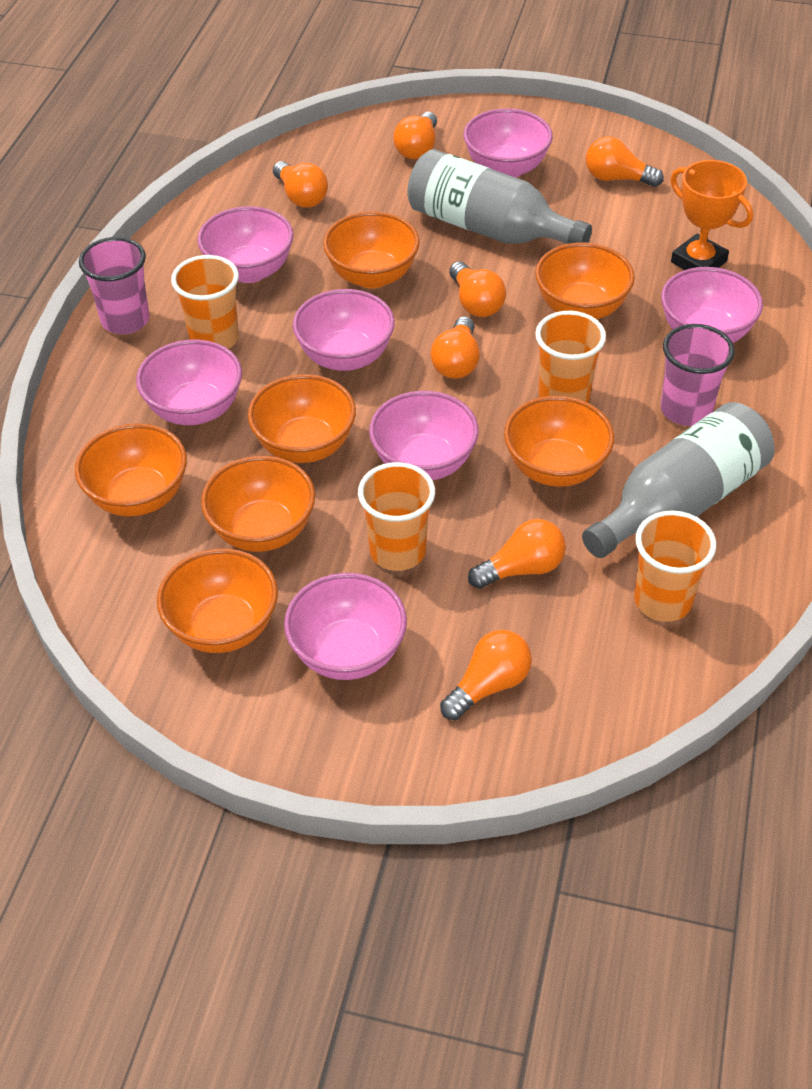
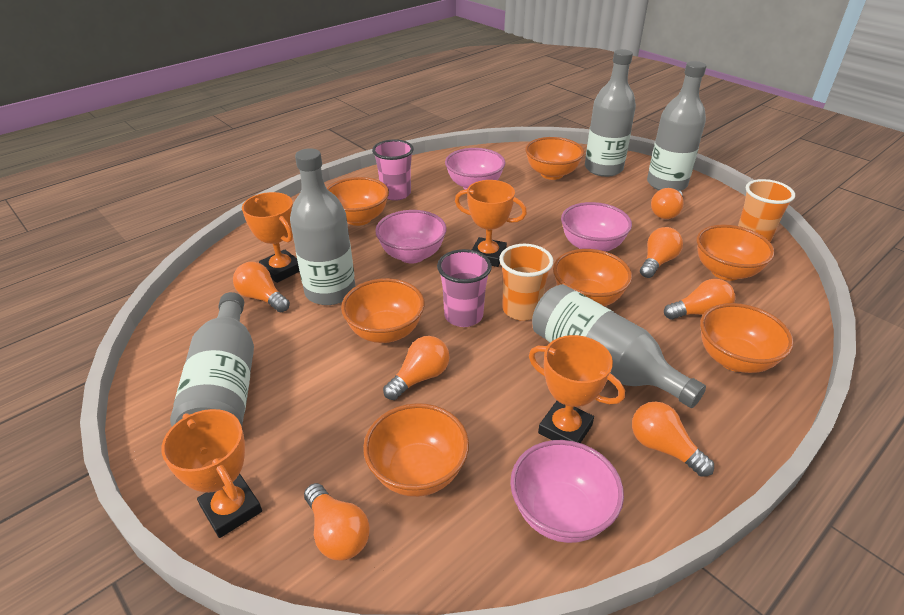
grey bottle: 2 -> 5
orange cup: 4 -> 2
orange trophy: 1 -> 4
pink bowl: 7 -> 4

